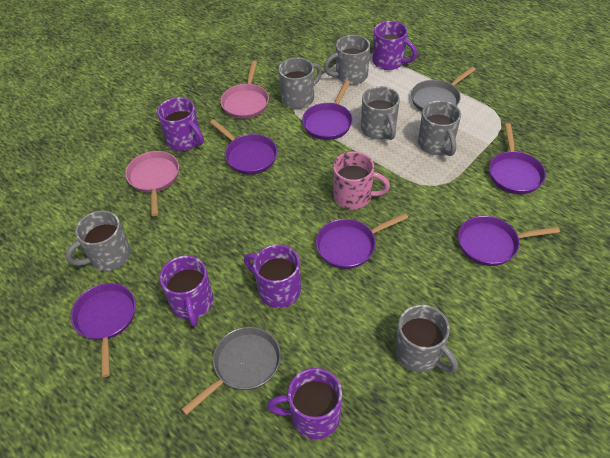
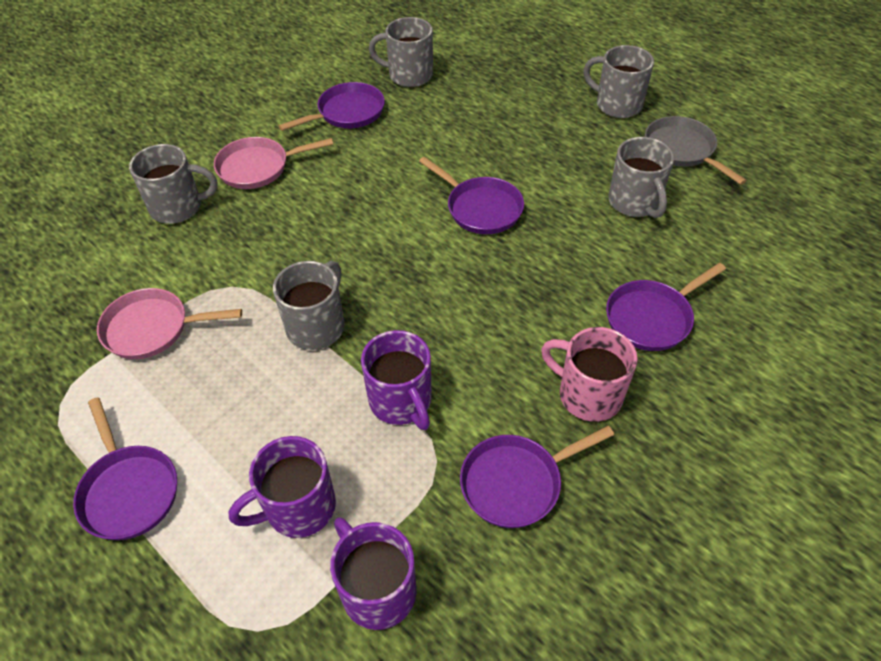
grey mug: 6 -> 5
grey pan: 2 -> 1
purple mug: 5 -> 3
purple pan: 6 -> 5

